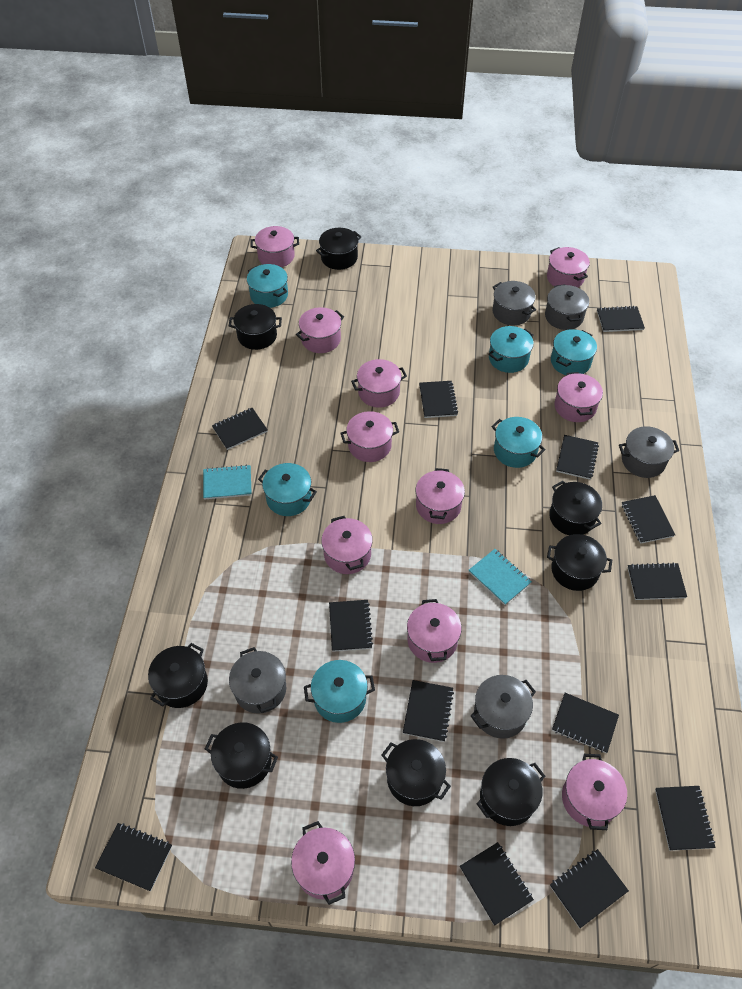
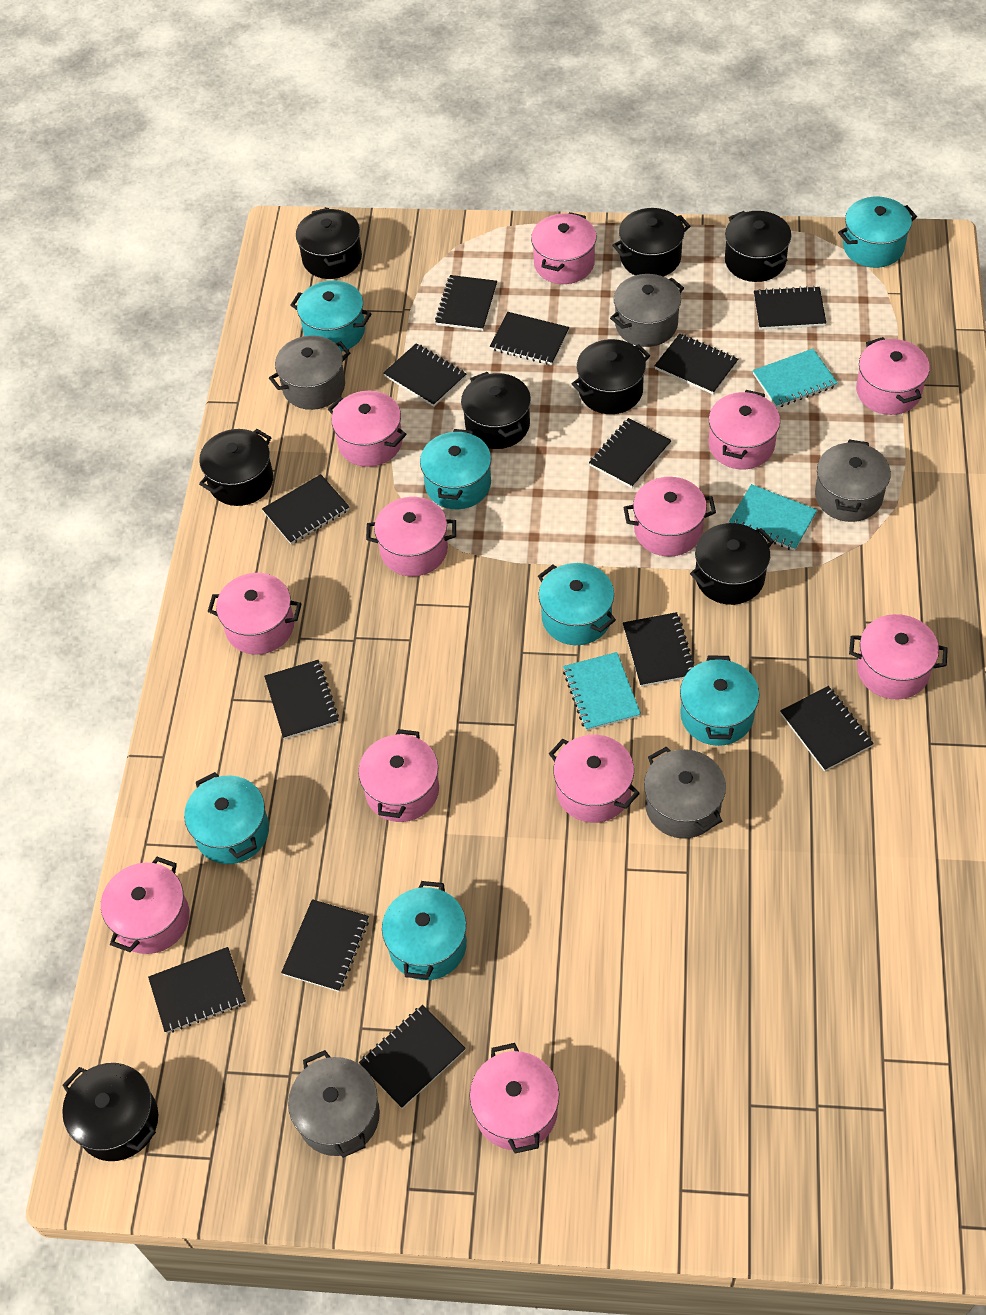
pink pot: 11 -> 12
turquoise notebook: 2 -> 3
turquoise pot: 6 -> 7

